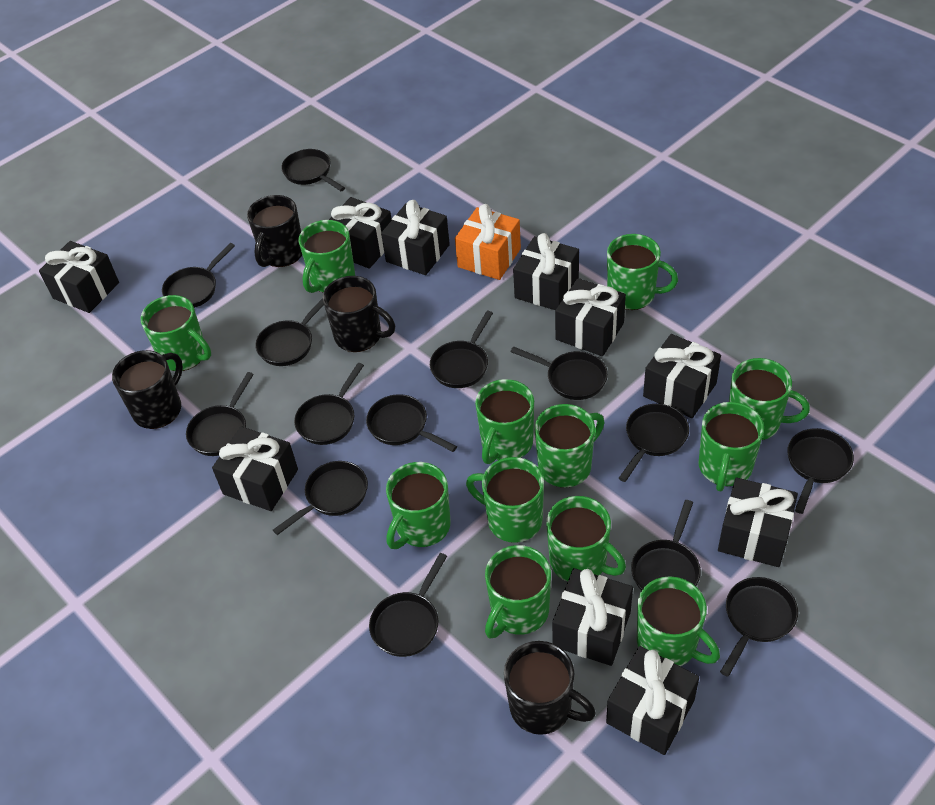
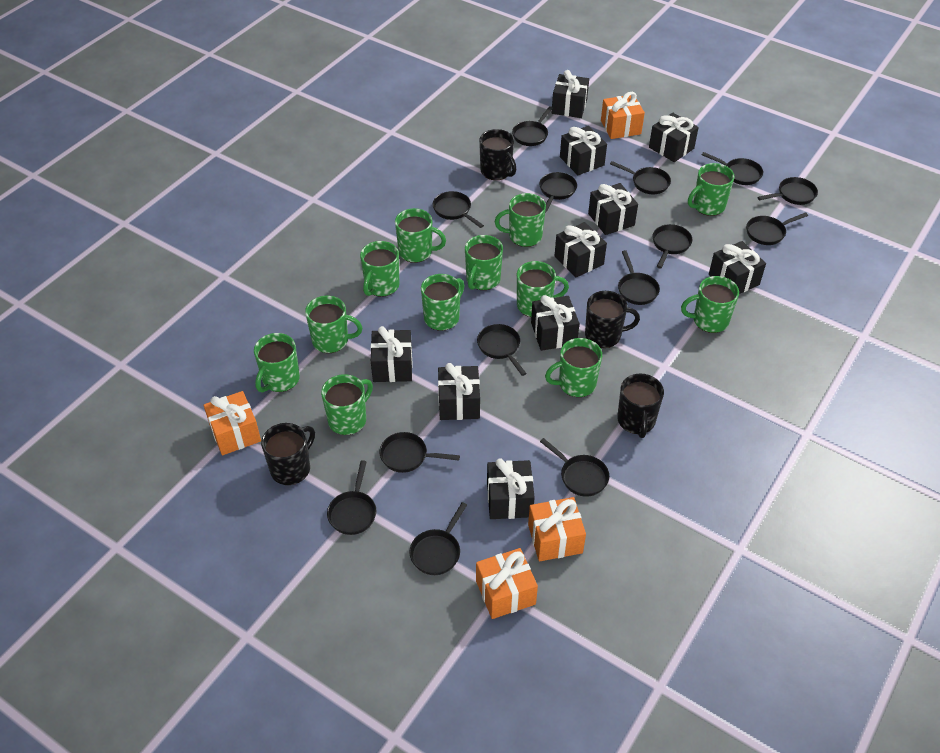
orange gift: 1 -> 4

